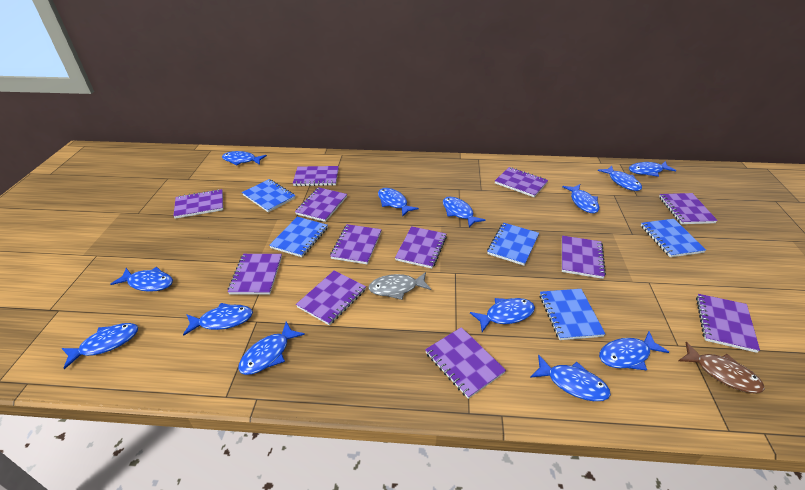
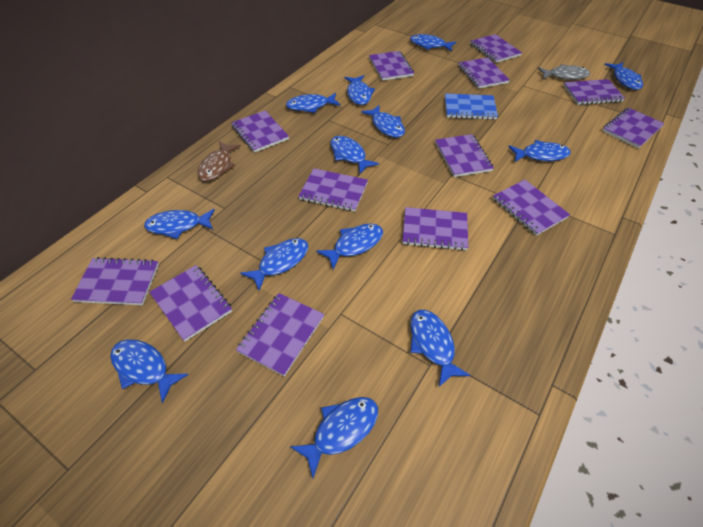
blue notebook: 5 -> 1
purple notebook: 12 -> 13

